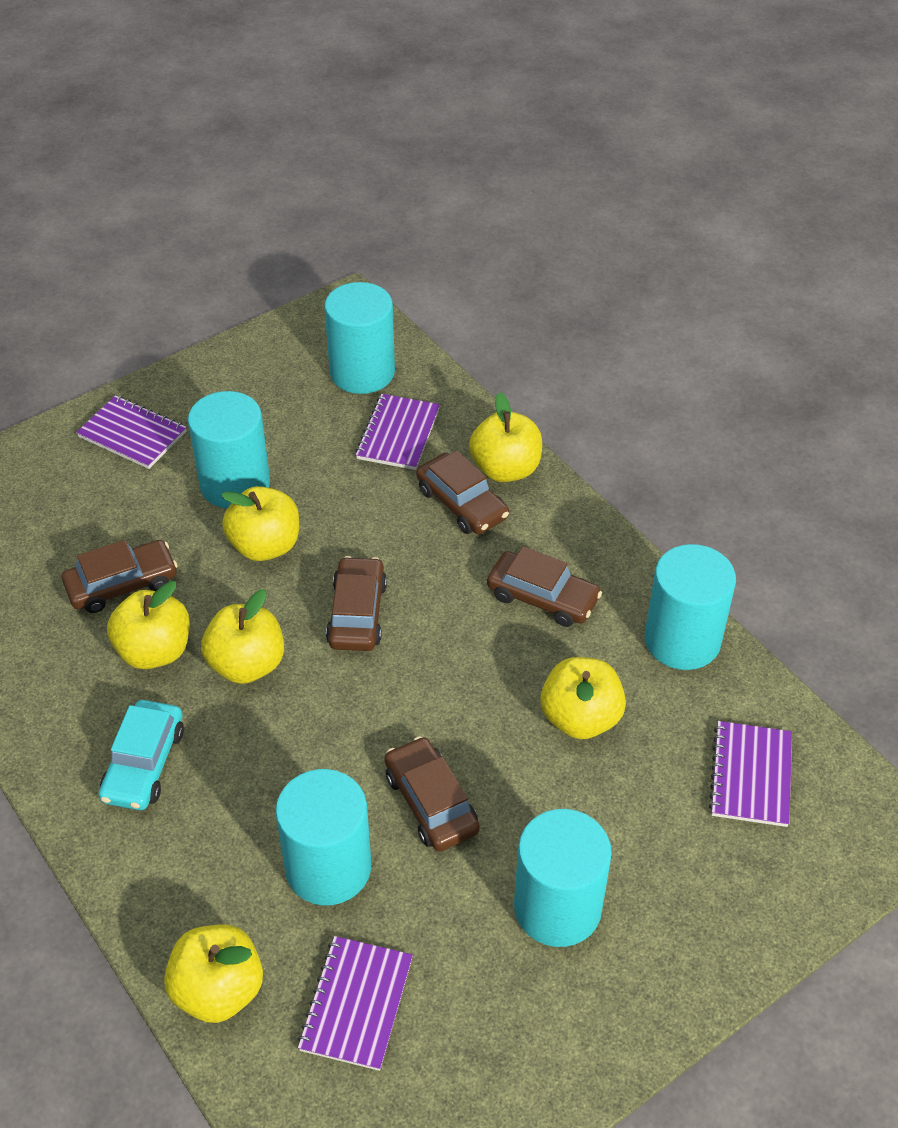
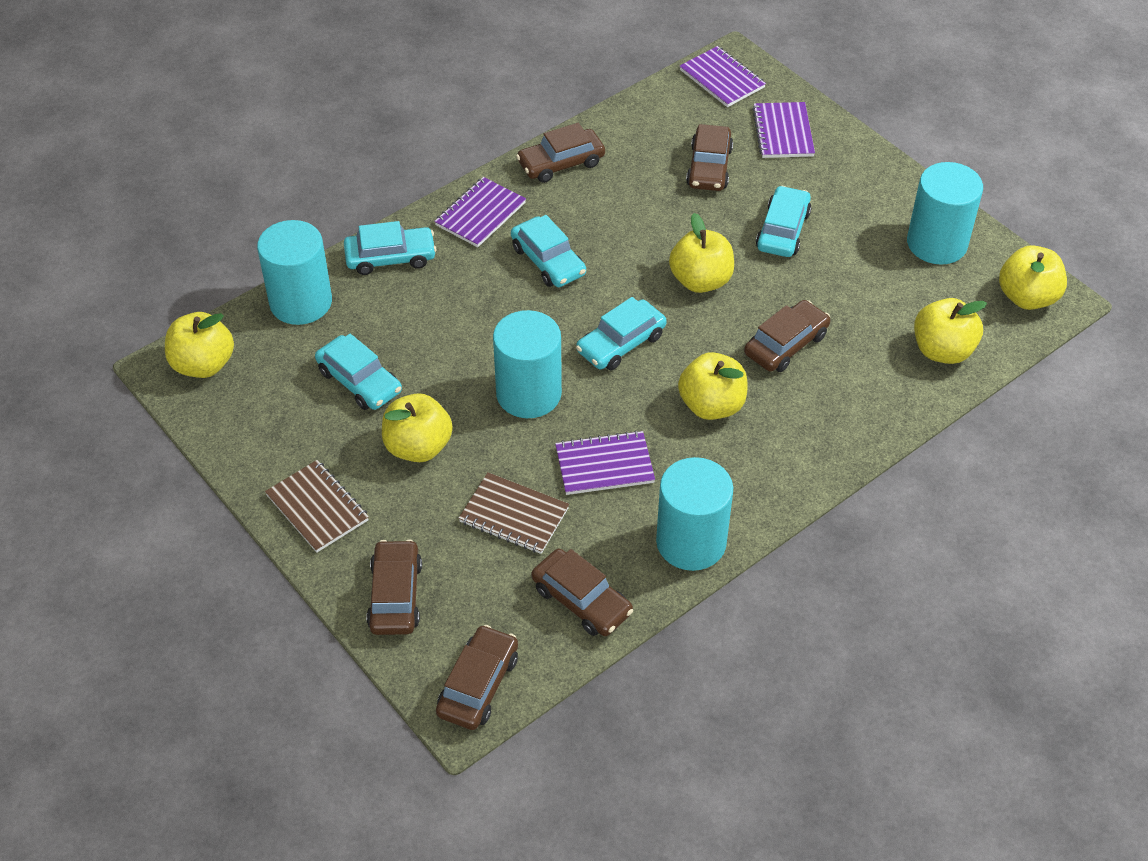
brown car: 5 -> 6
brown notebook: 0 -> 2
turquoise car: 1 -> 5
turquoise cylinder: 5 -> 4

